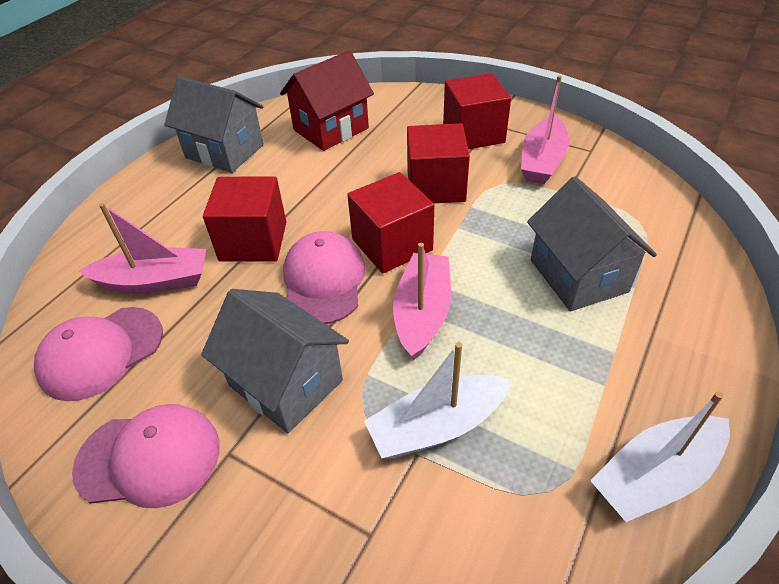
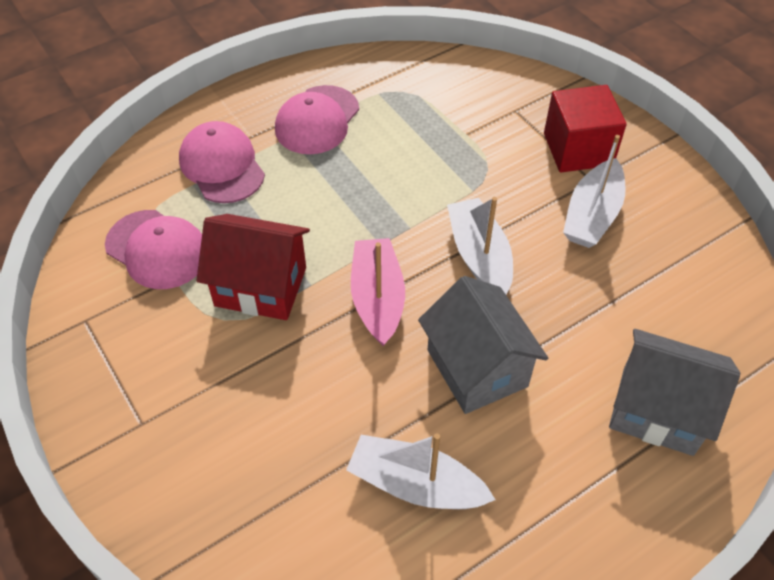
grey house: 3 -> 2
pink boat: 3 -> 1
red cube: 4 -> 1
white boat: 2 -> 3

